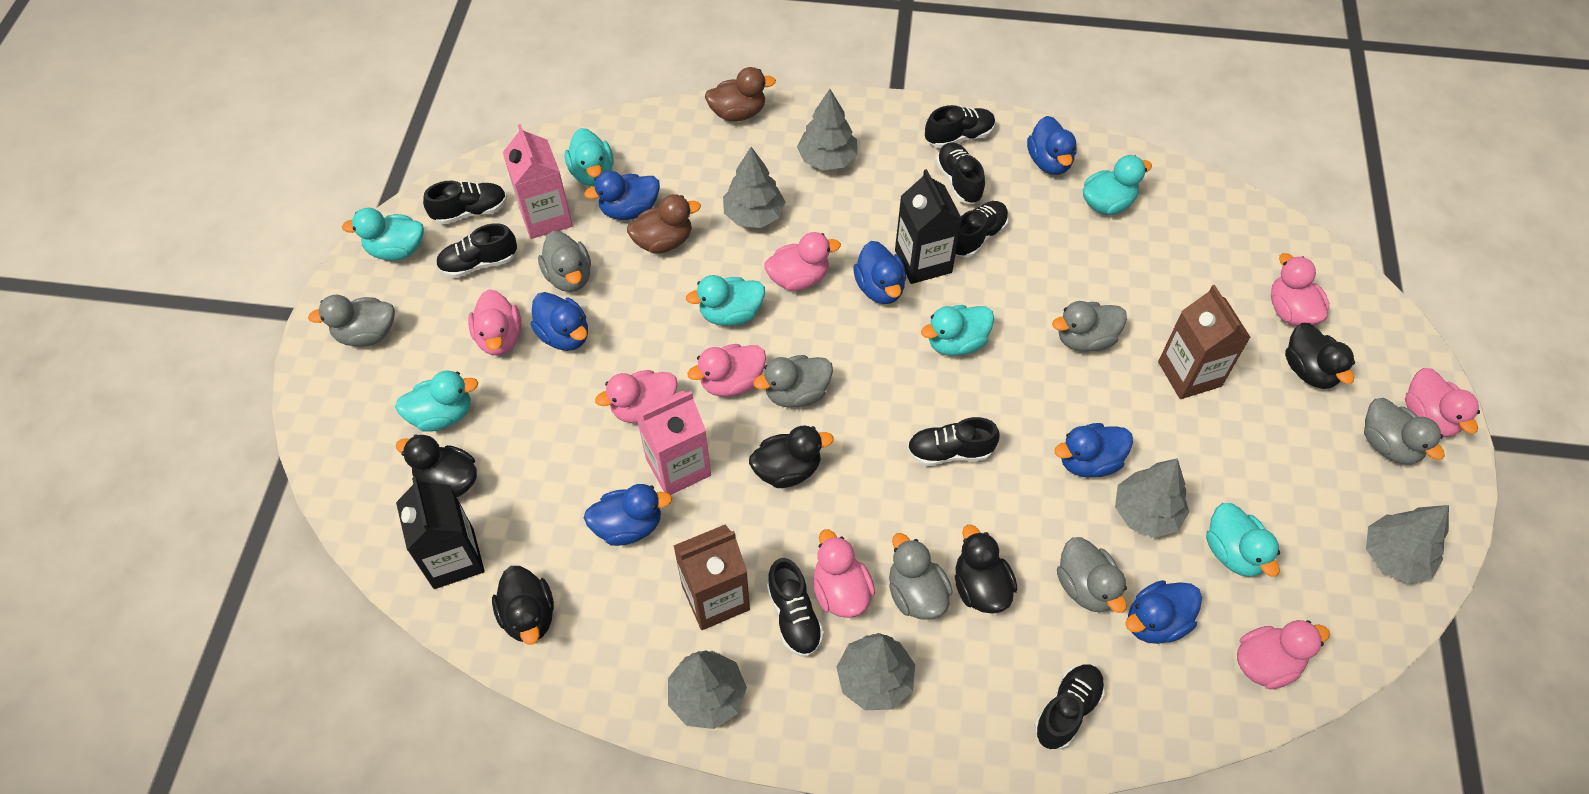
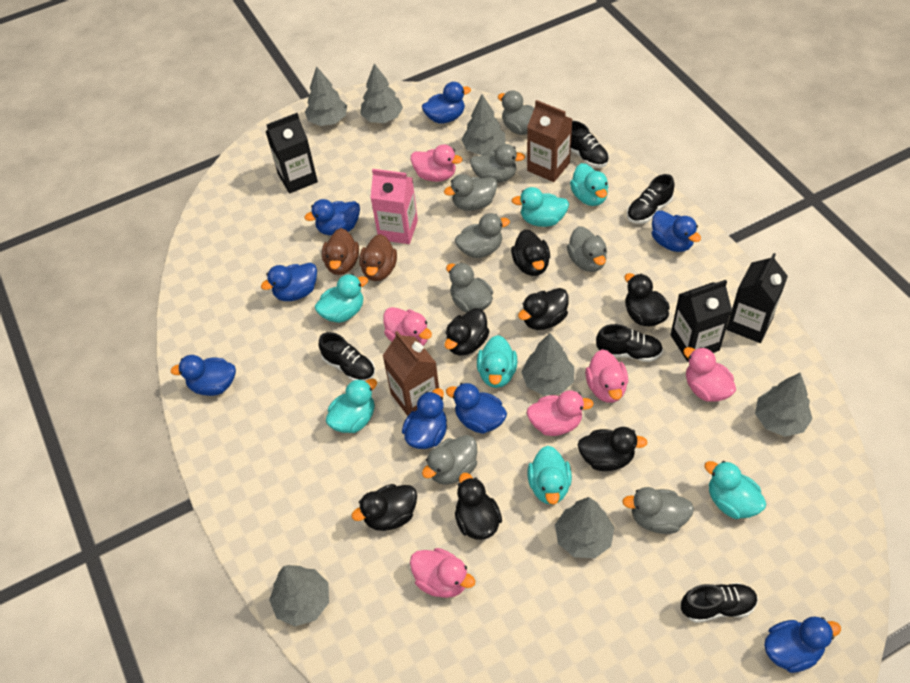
black carton: 2 -> 3
black duck: 5 -> 7
black shoe: 8 -> 5
blue duck: 7 -> 8
grey duck: 7 -> 8
grey tree: 6 -> 7
pink carton: 2 -> 1
pink duck: 8 -> 6

